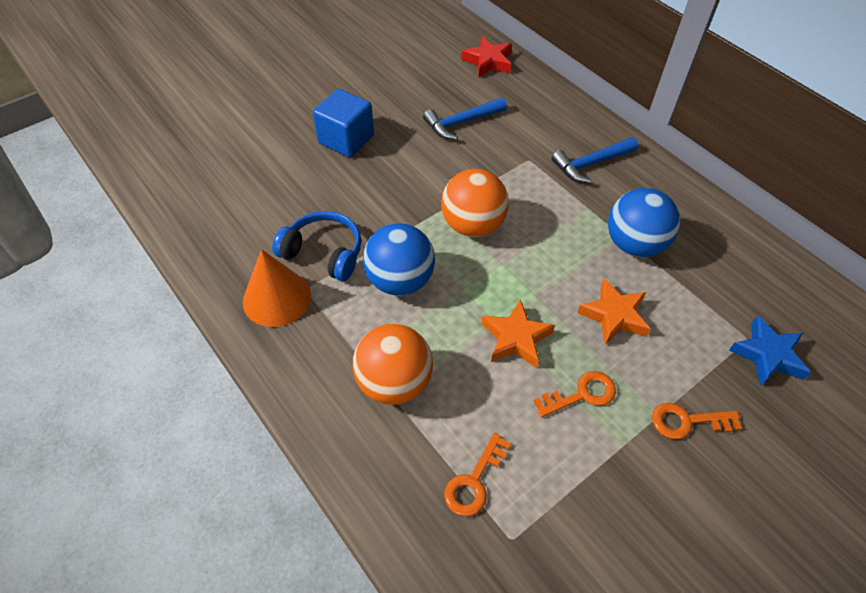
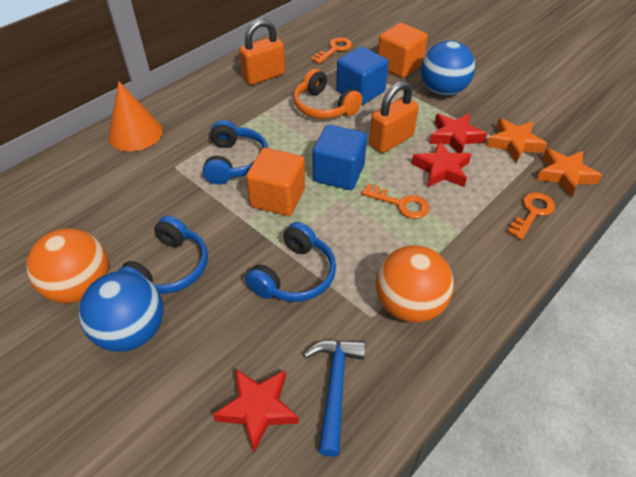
blue cube: 1 -> 2
blue hammer: 2 -> 1
blue headphones: 1 -> 3
blue star: 1 -> 0
orange cube: 0 -> 2
orange headphones: 0 -> 1
orange padlock: 0 -> 2
red star: 1 -> 3

